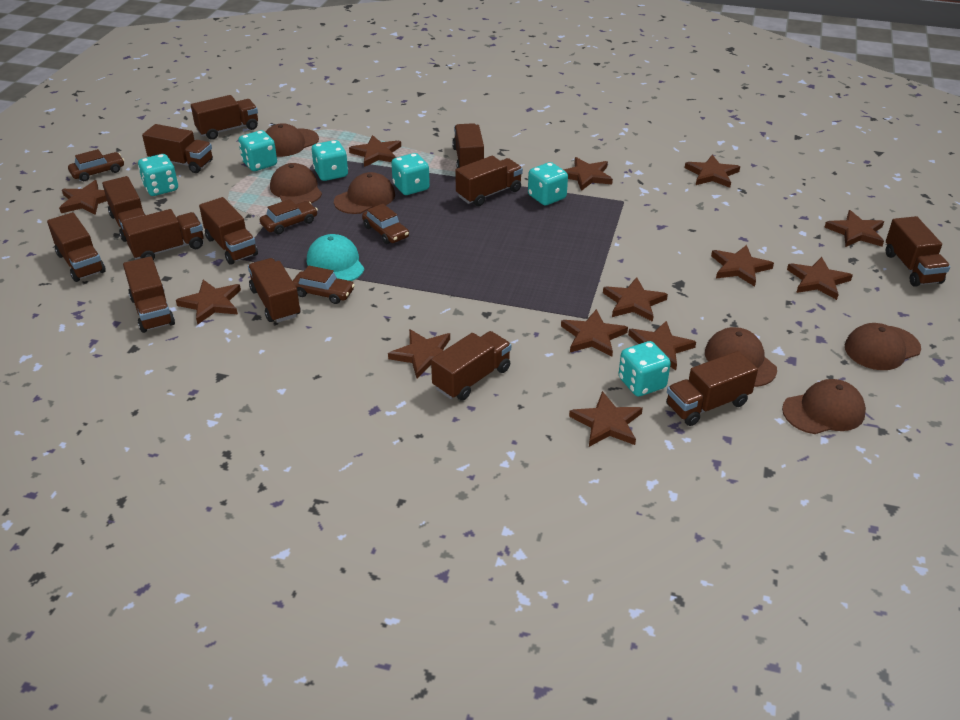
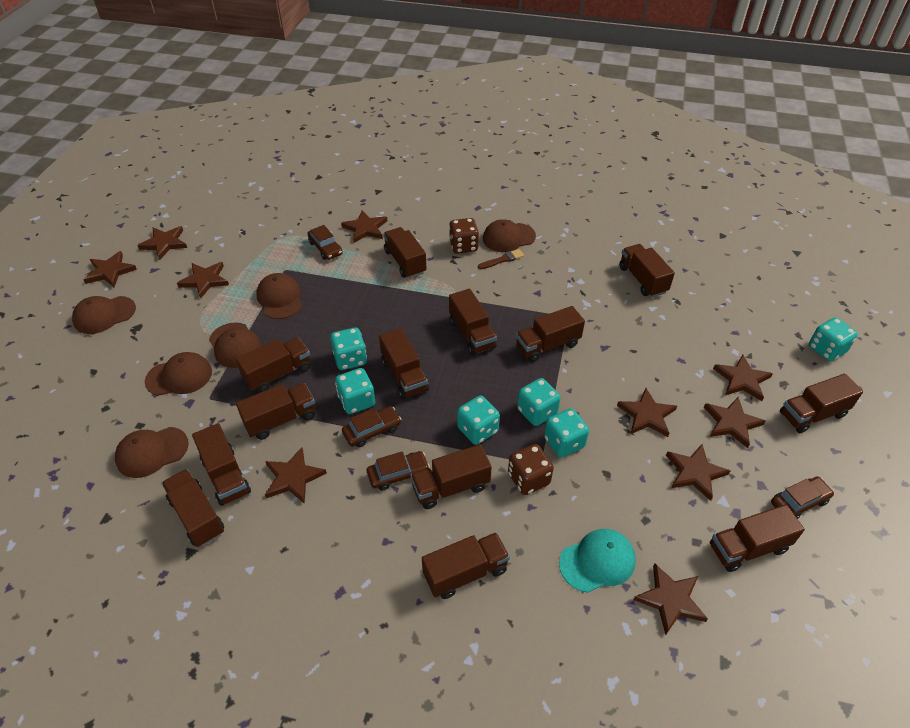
brown brush: 0 -> 1
brown dice: 0 -> 2
brown star: 13 -> 10

